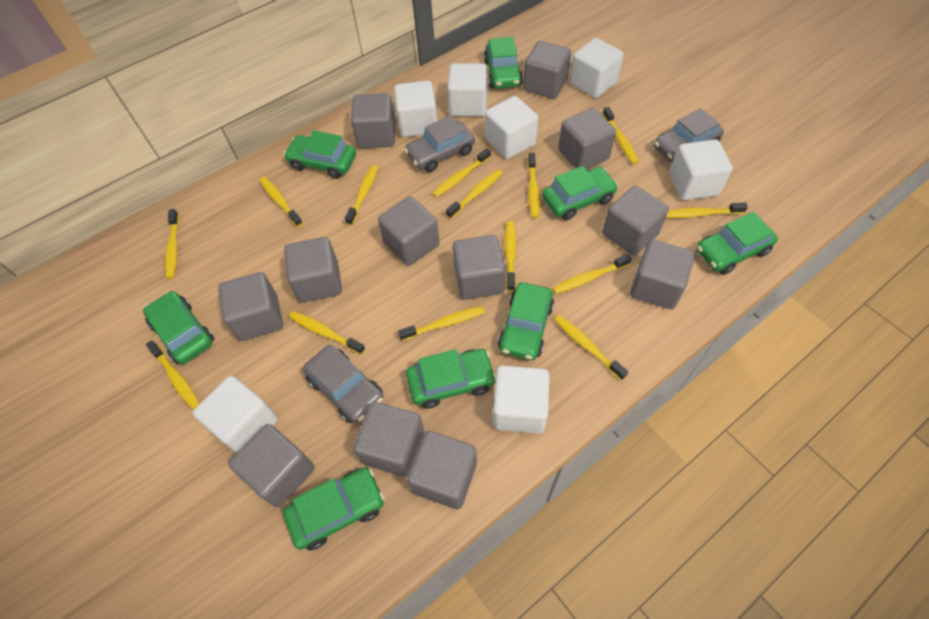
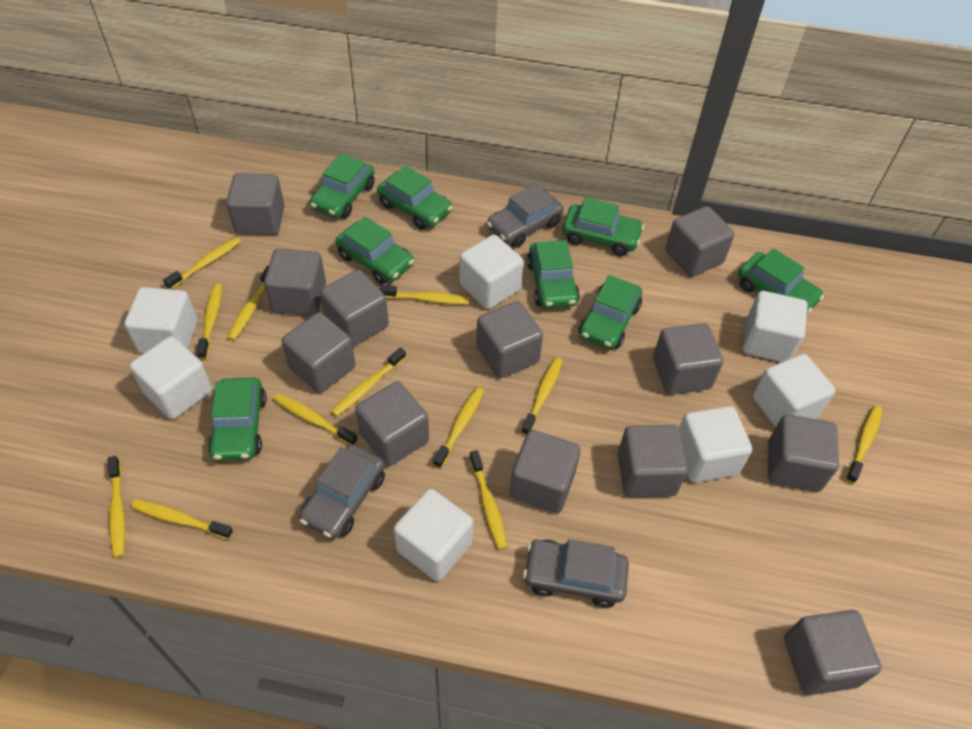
yellow toothbrush: 14 -> 12

